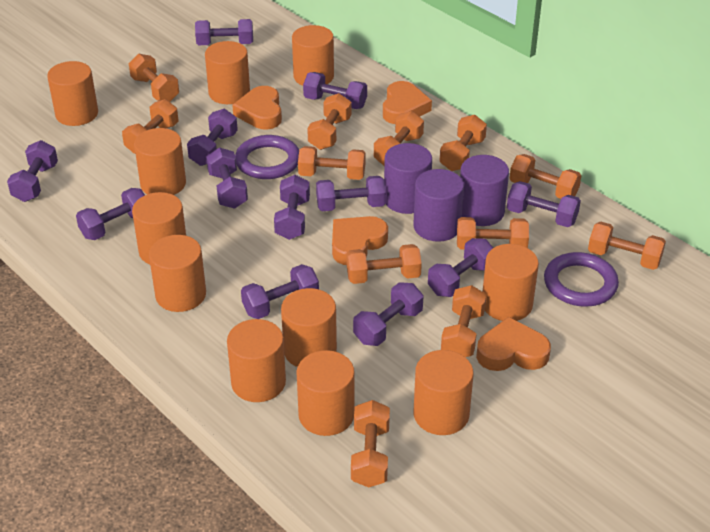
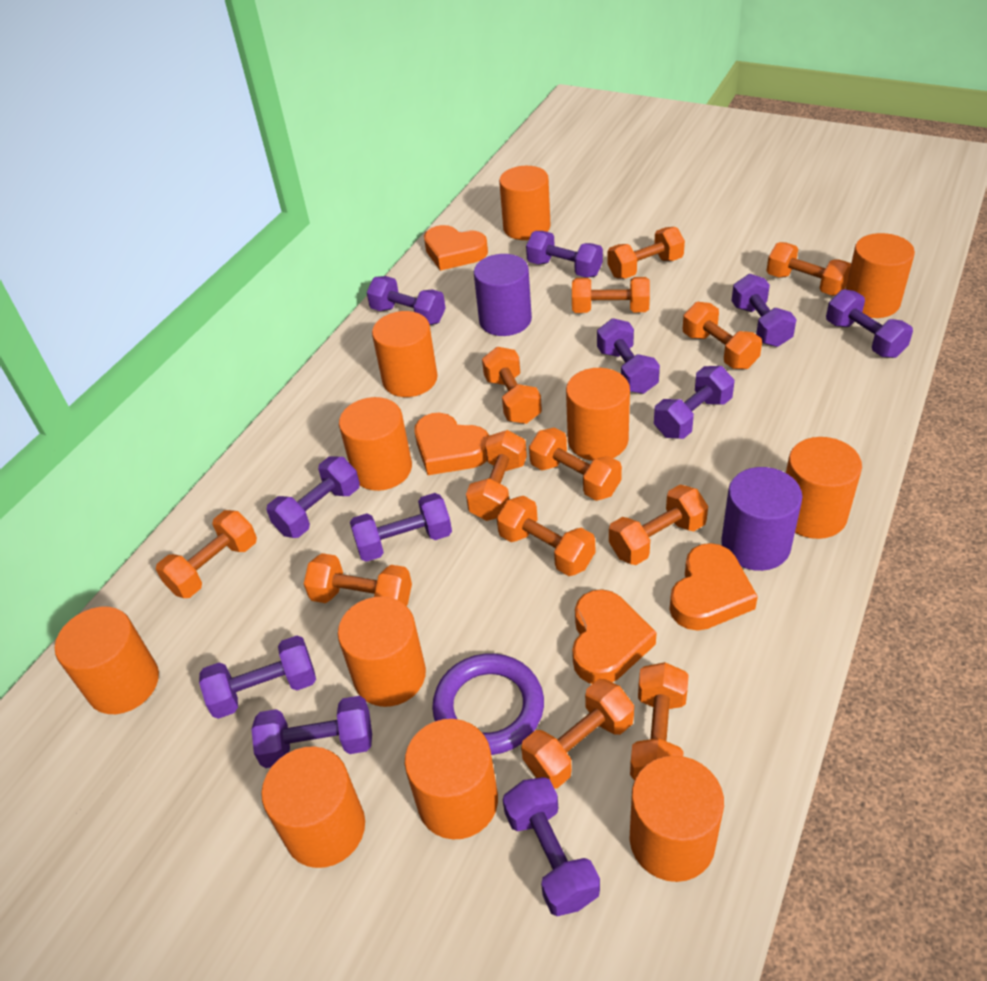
orange dumbbell: 12 -> 13
purple cylinder: 3 -> 2
purple dumbbell: 12 -> 11
purple ring: 2 -> 1

